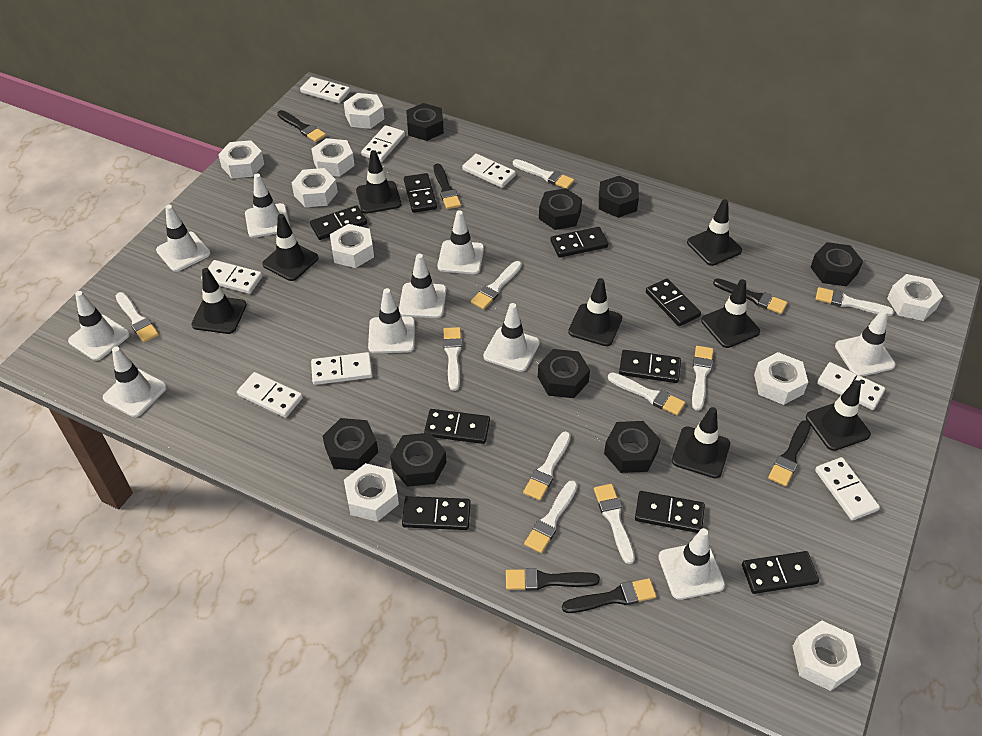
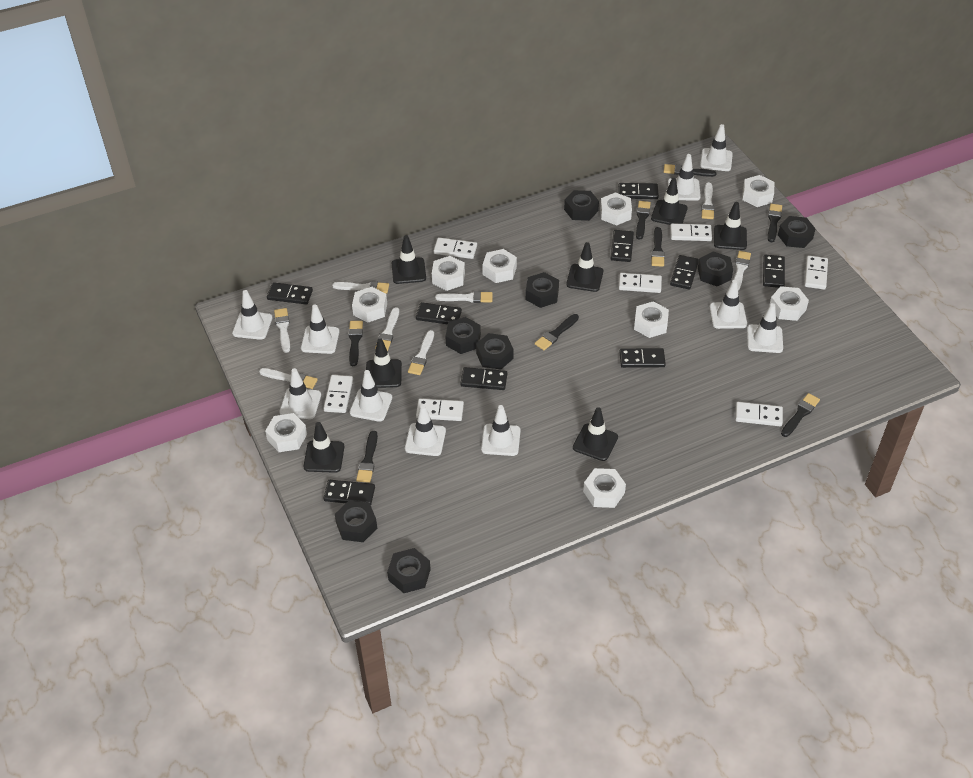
black brush: 6 -> 8
black traffic cone: 8 -> 7
white brush: 10 -> 8
white domino: 8 -> 7

